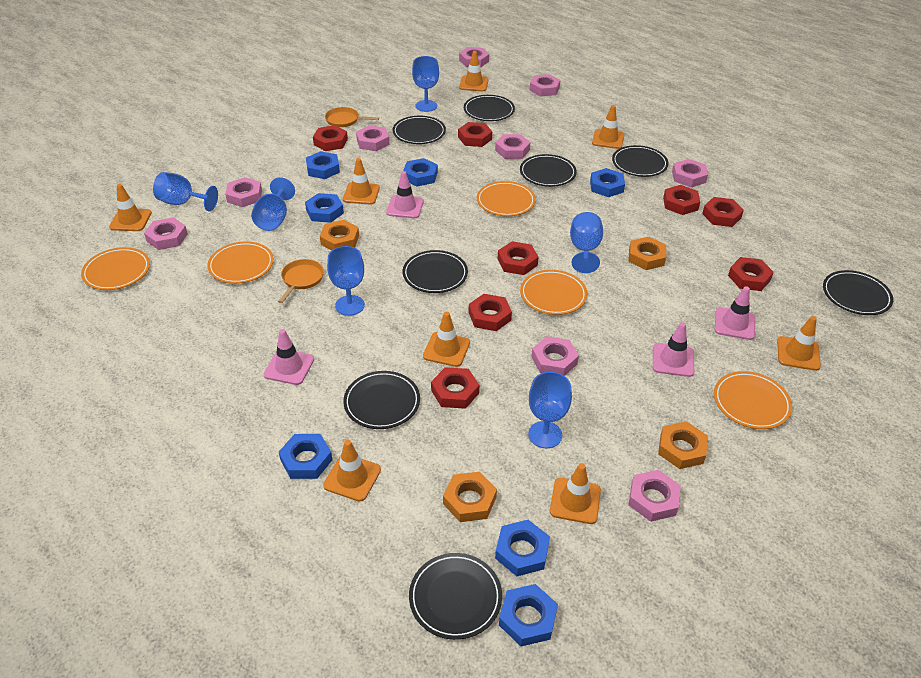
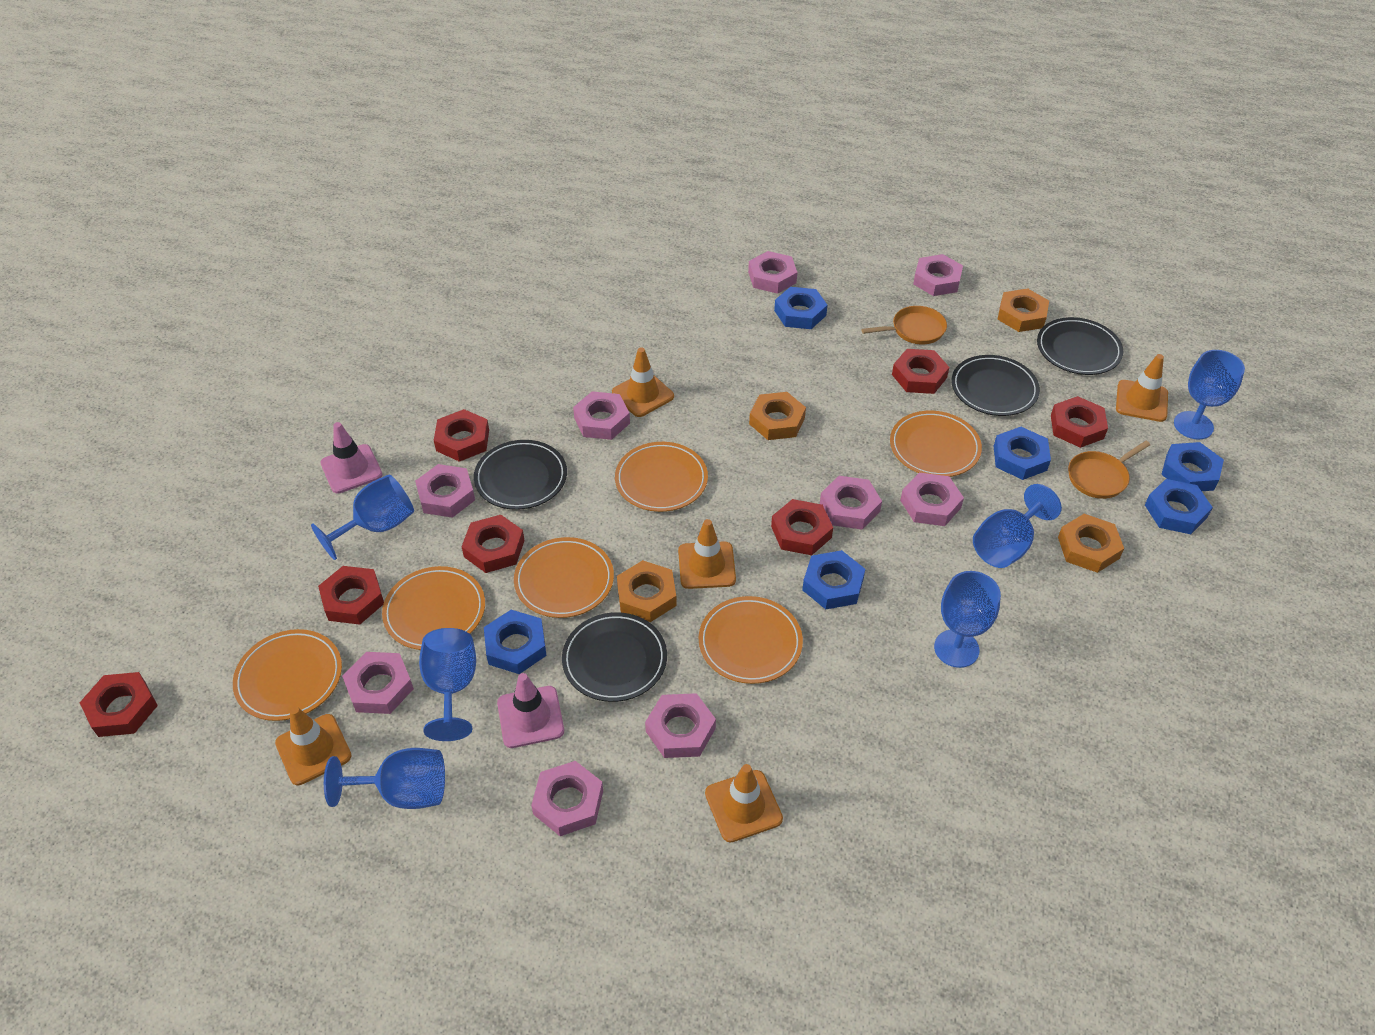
black plate: 8 -> 4
blue nut: 7 -> 6
orange plate: 5 -> 6
orange traffic cone: 8 -> 5
pink traffic cone: 4 -> 2
red nut: 8 -> 7

